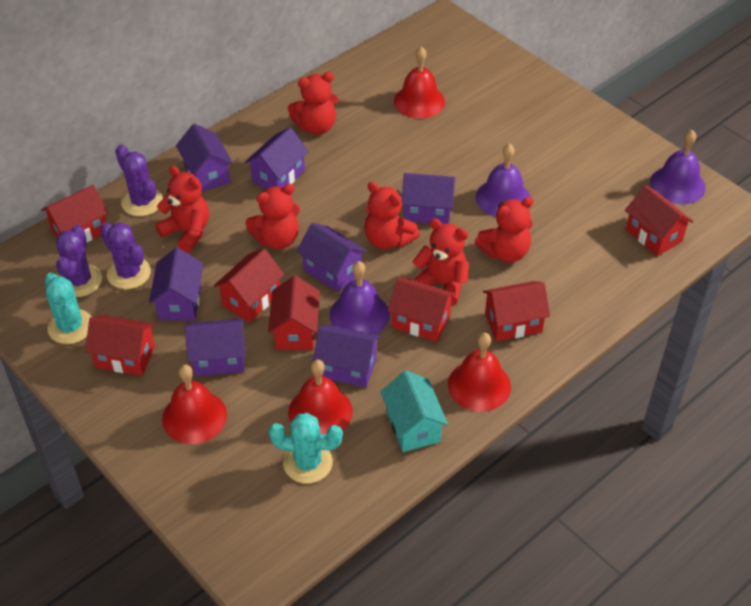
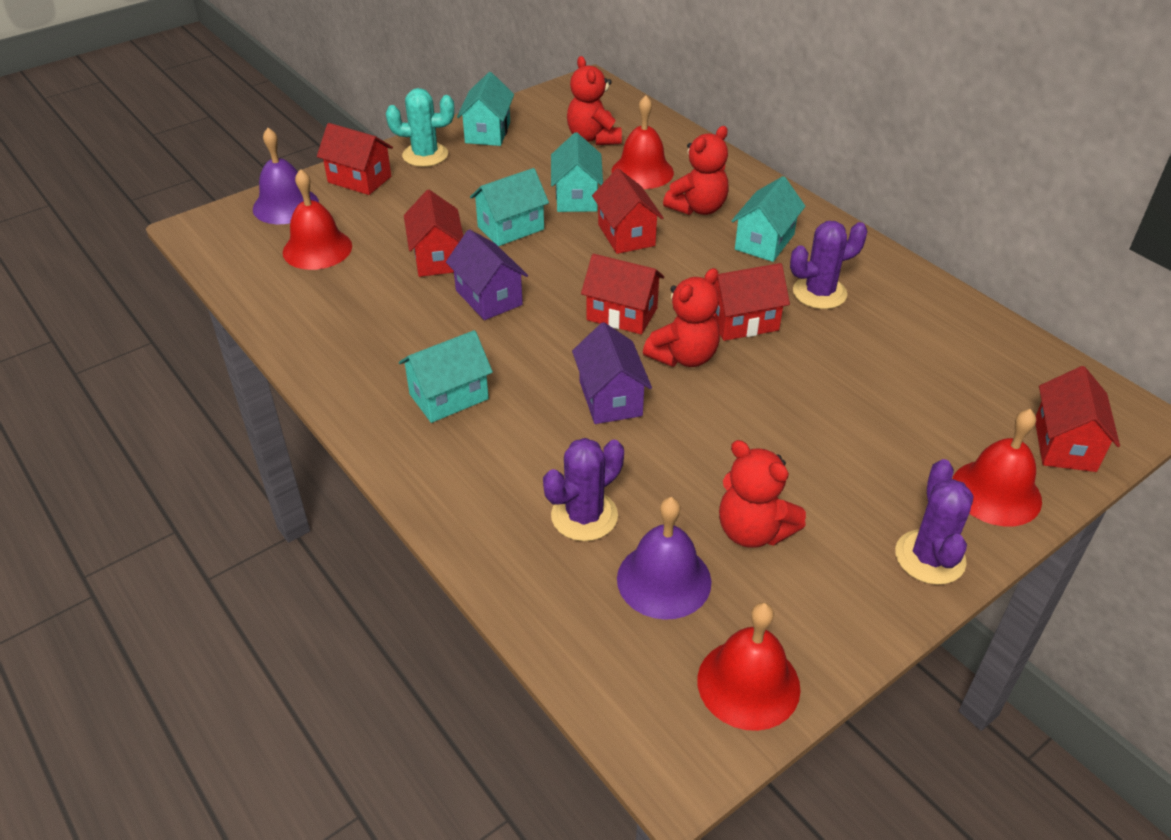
purple bell: 3 -> 2
purple house: 7 -> 2
red house: 7 -> 6
red teddy bear: 6 -> 4
turquoise cactus: 2 -> 1
turquoise house: 1 -> 5

